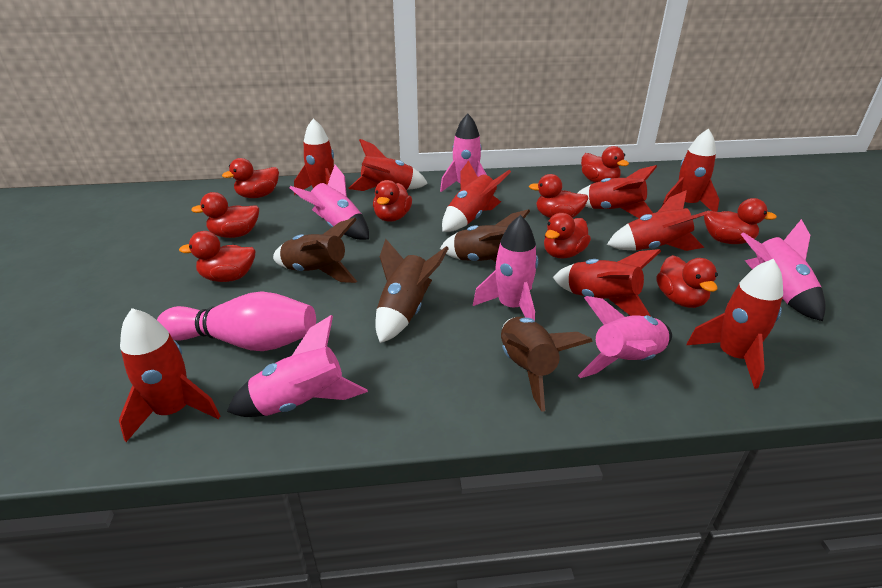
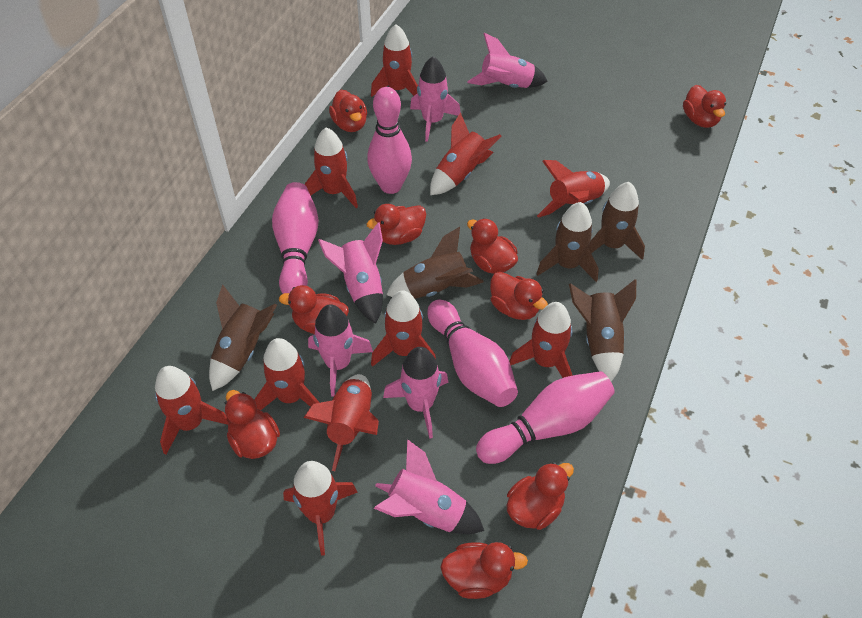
brown rocket: 4 -> 5
pink bowling pin: 1 -> 4
red rocket: 9 -> 10

